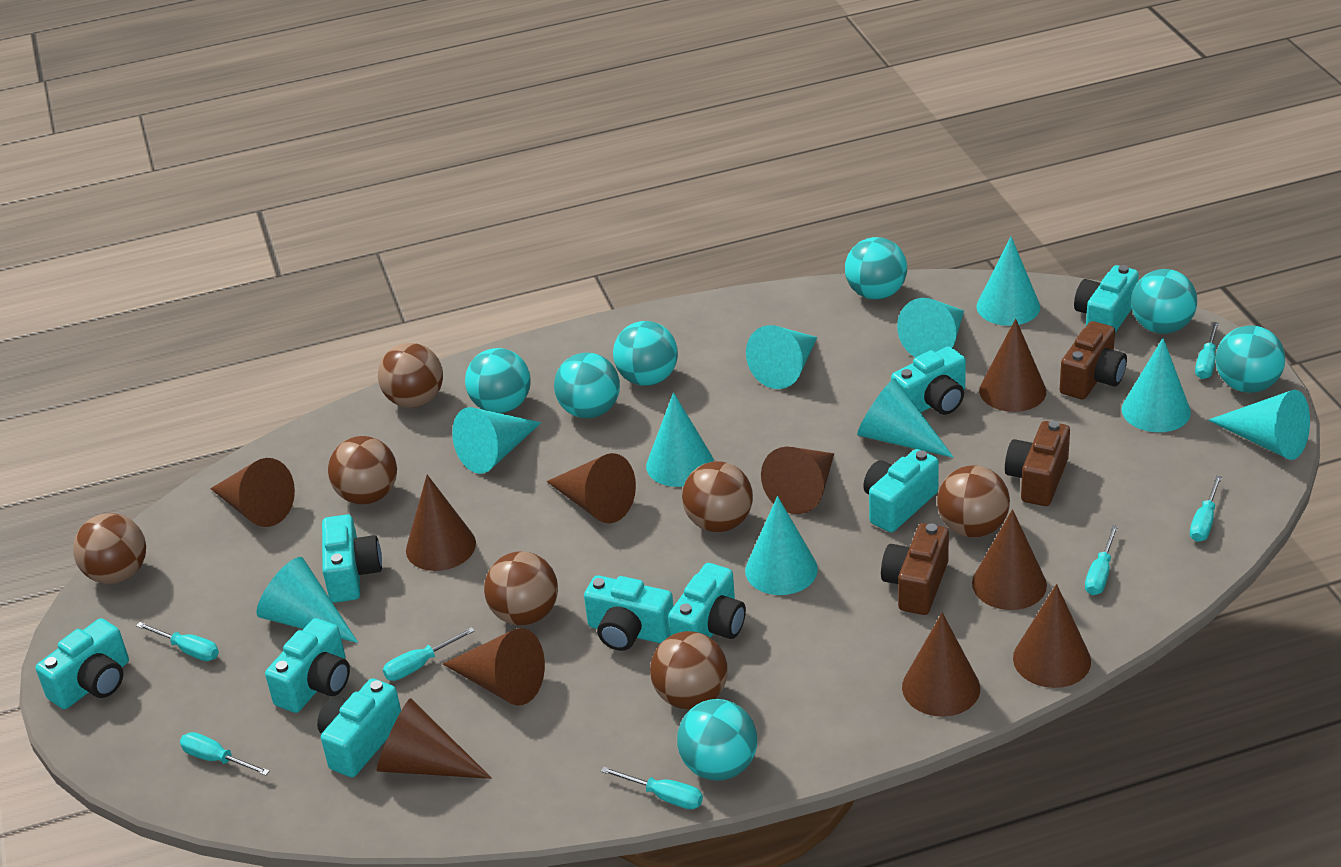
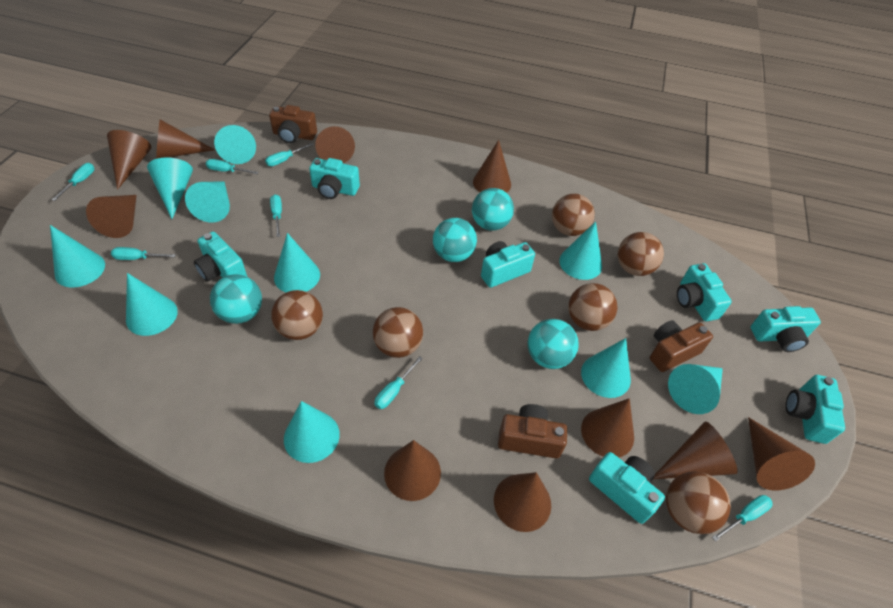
brown ball: 7 -> 6
turquoise ball: 7 -> 4
turquoise camera: 9 -> 7

